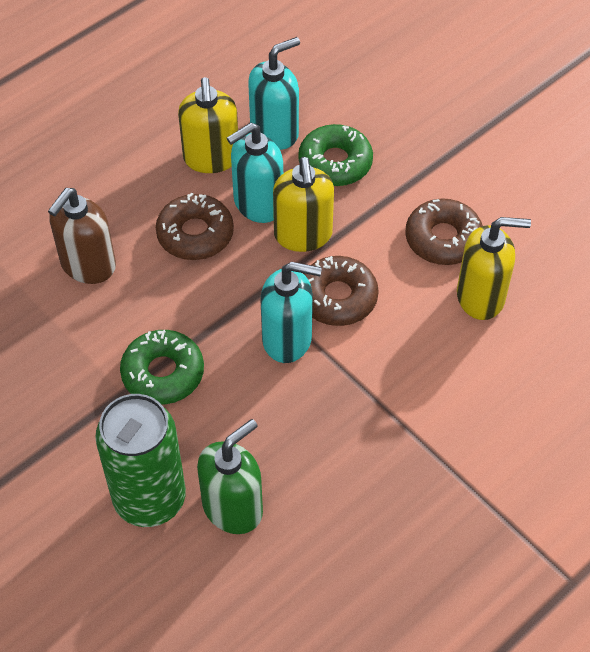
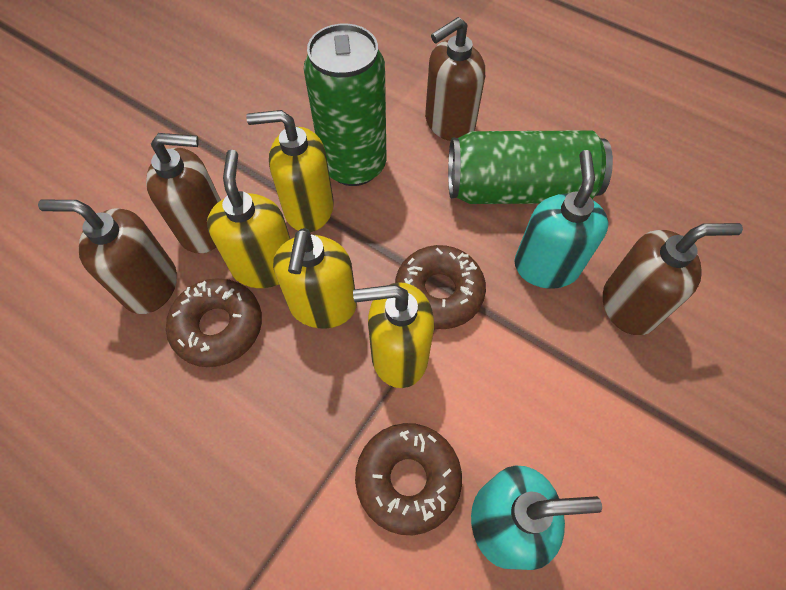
brown soap dispenser: 1 -> 4
green can: 1 -> 2
green donut: 2 -> 0
green soap dispenser: 1 -> 0
turquoise soap dispenser: 3 -> 2
yellow soap dispenser: 3 -> 4

